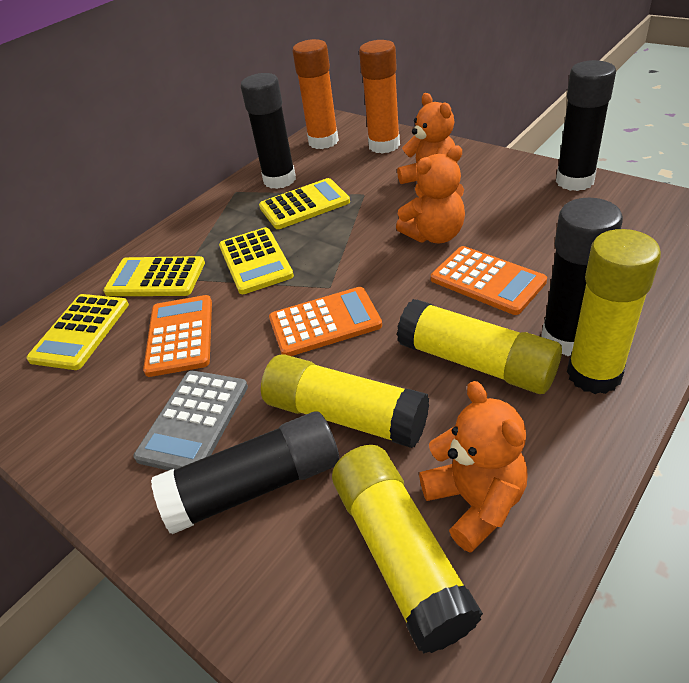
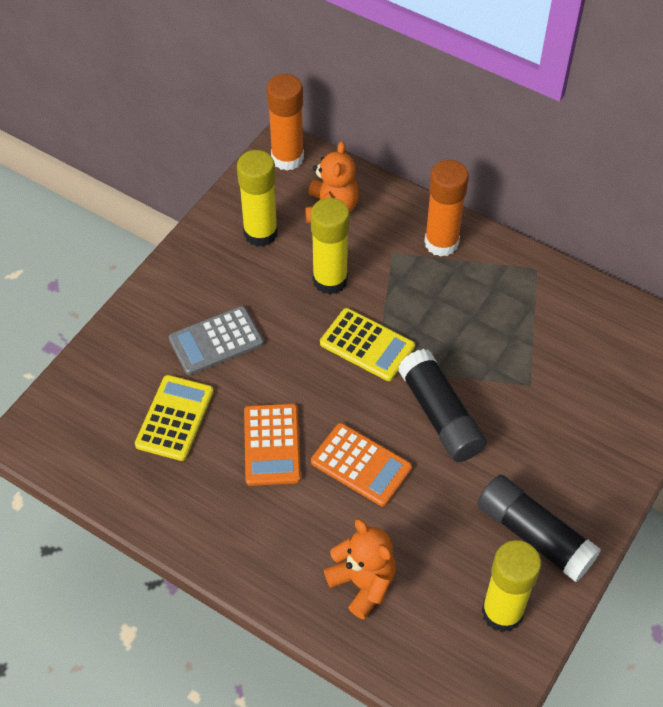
black glue stick: 4 -> 2
orange calculator: 3 -> 2
orange teddy bear: 3 -> 2
yellow calculator: 4 -> 2
yellow glue stick: 4 -> 3

